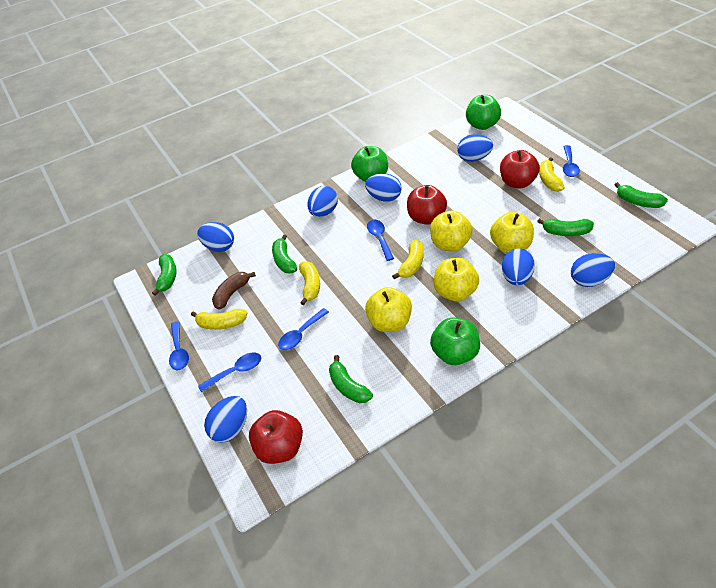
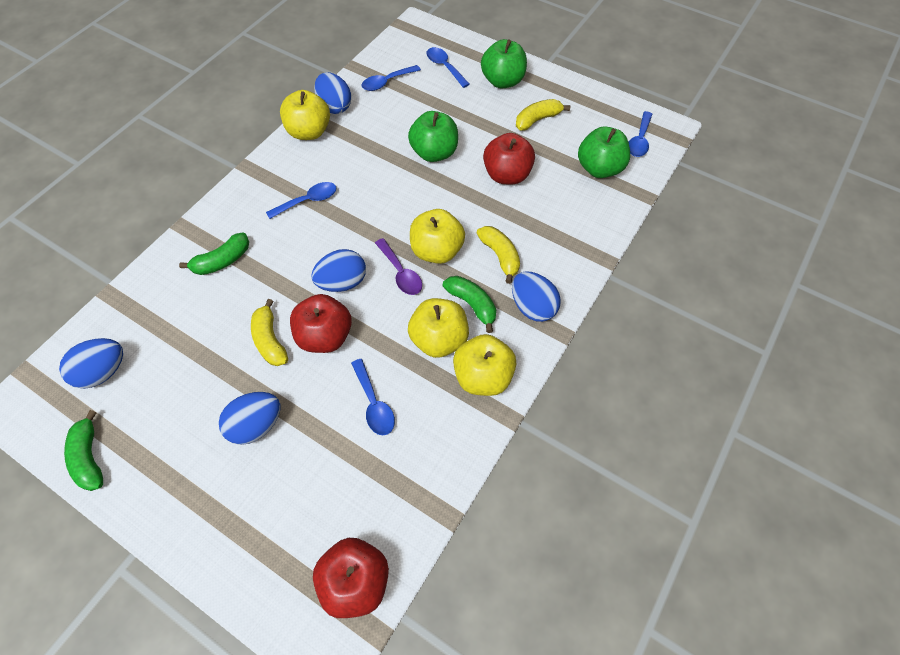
blue egg: 7 -> 5
brown banana: 1 -> 0
green banana: 5 -> 3
purple spoon: 0 -> 1
yellow banana: 4 -> 3

